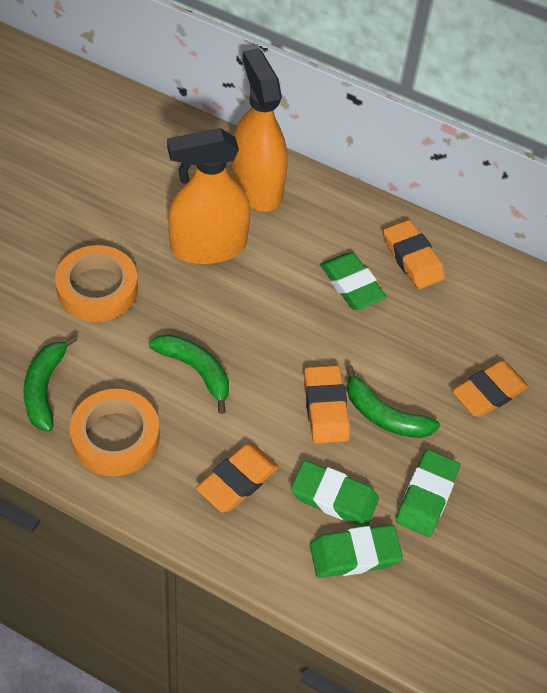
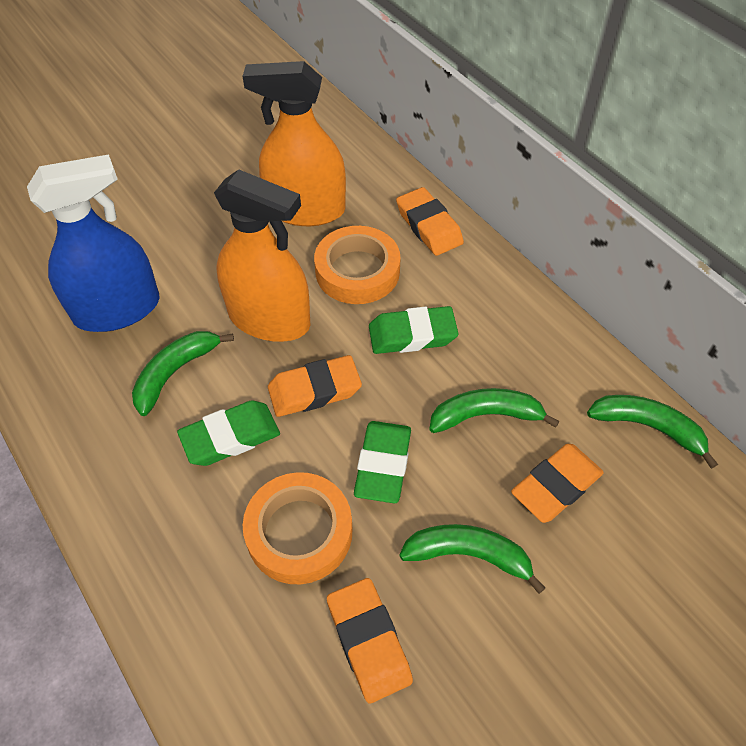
blue spray bottle: 0 -> 1
green banana: 3 -> 4
green eraser: 4 -> 3

